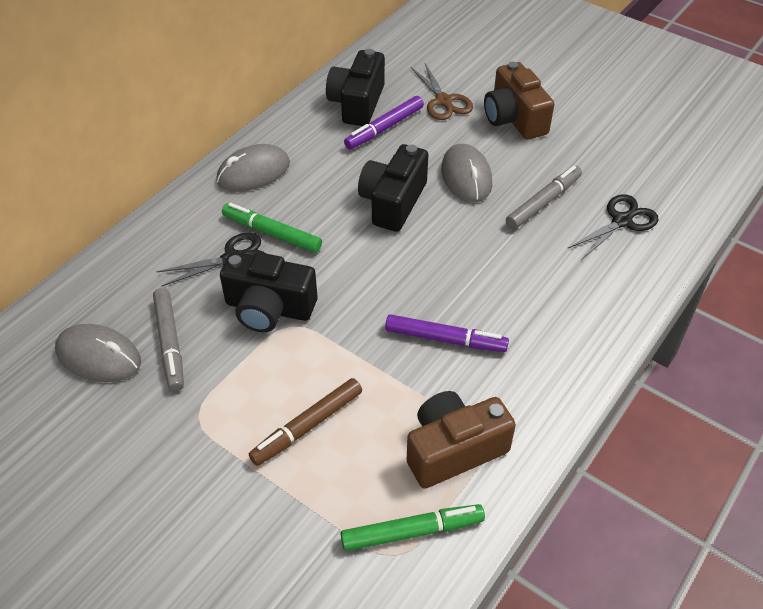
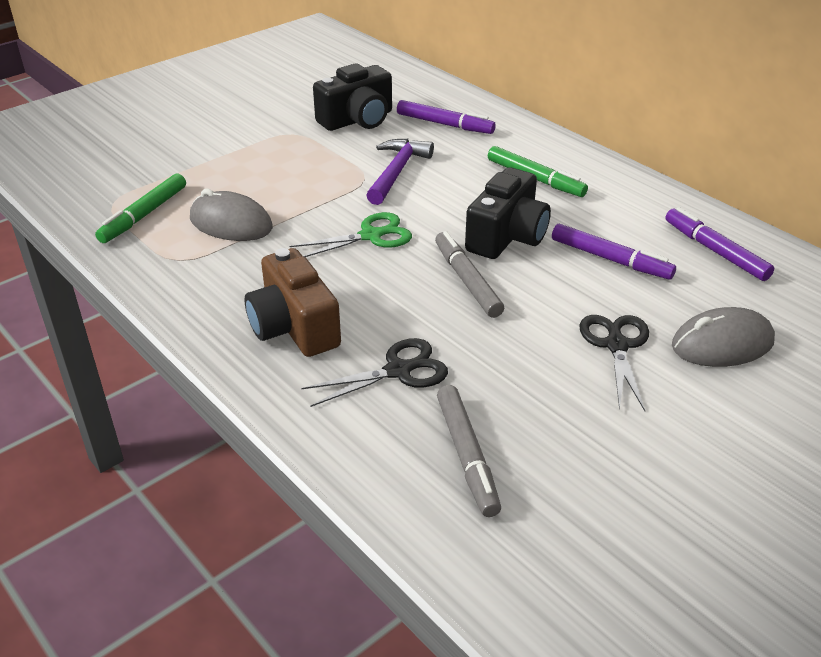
black camera: 3 -> 2
brown camera: 2 -> 1
brown marker: 1 -> 0
brown scissors: 1 -> 0
green scissors: 0 -> 1
grey mouse: 3 -> 2
purple hammer: 0 -> 1
purple marker: 2 -> 3

